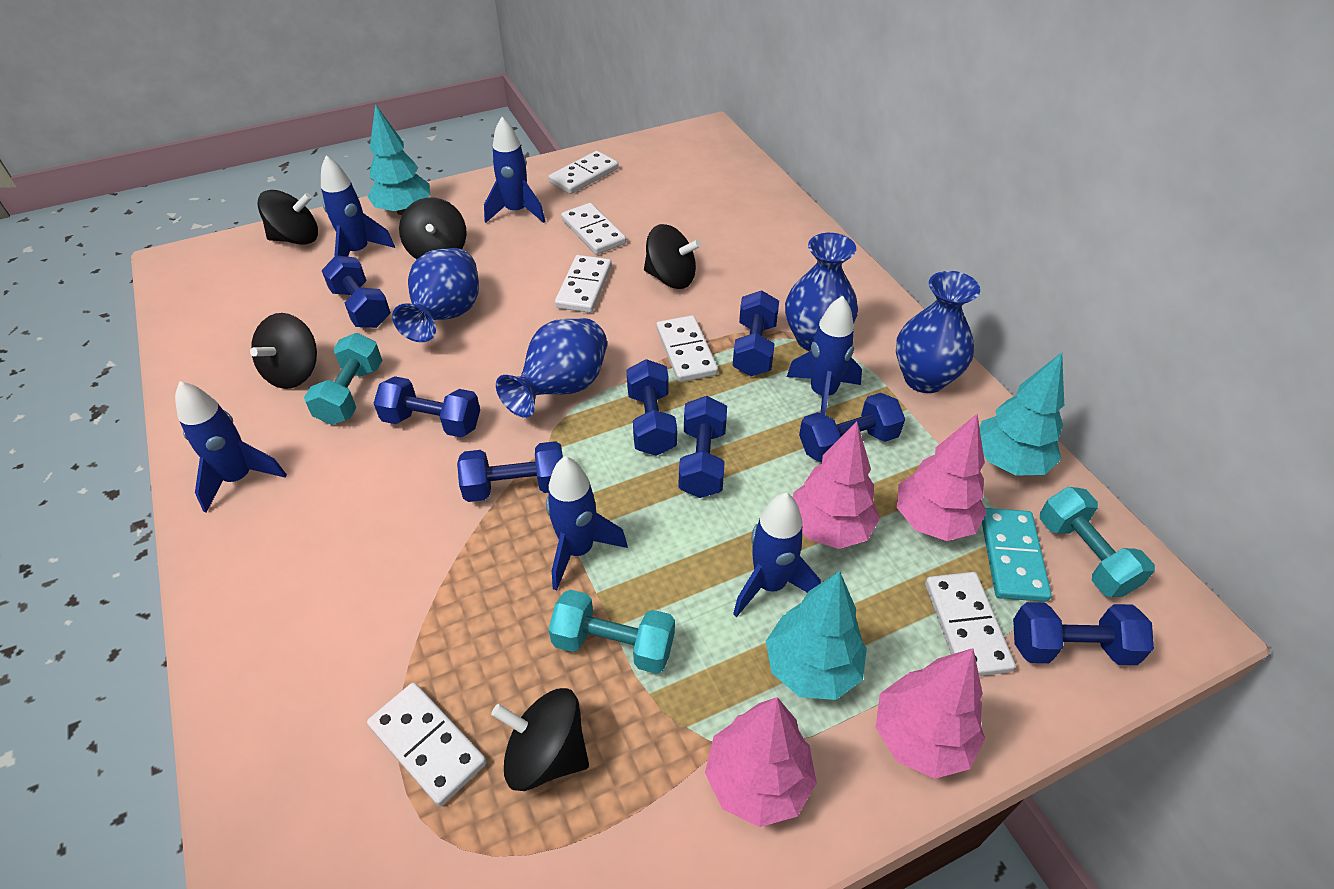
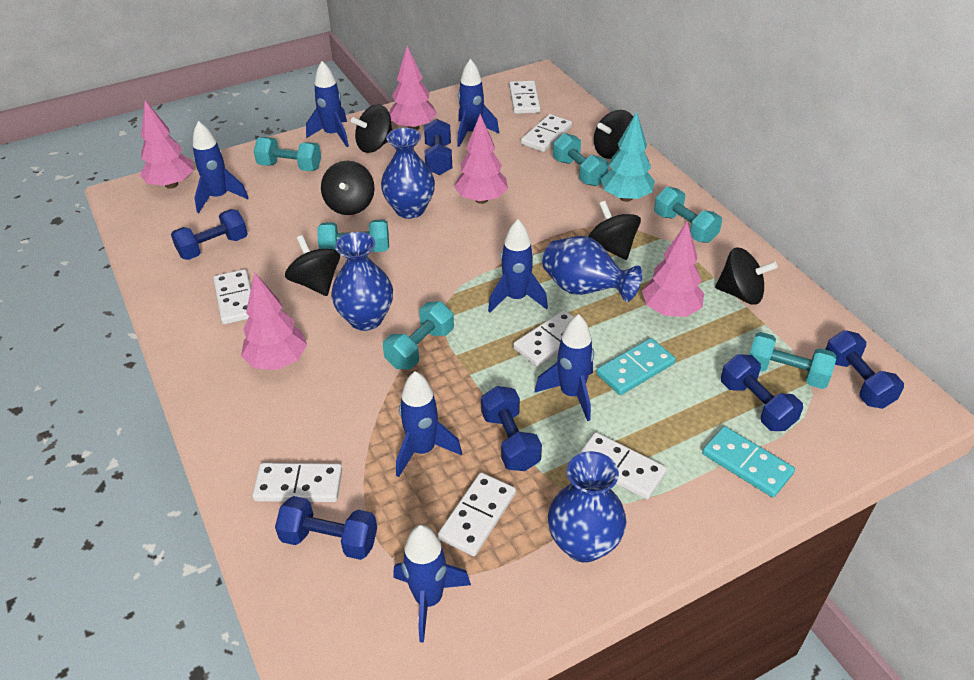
black spinning top: 5 -> 6
blue dumbbell: 8 -> 6
blue rocket: 6 -> 7
pink tree: 4 -> 5
turquoise domino: 1 -> 2
turquoise dumbbell: 3 -> 6
turquoise tree: 3 -> 1
white domino: 6 -> 7

